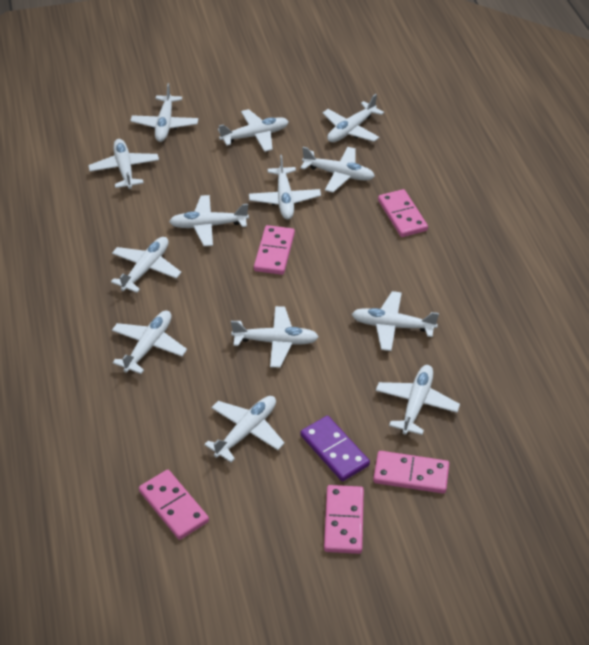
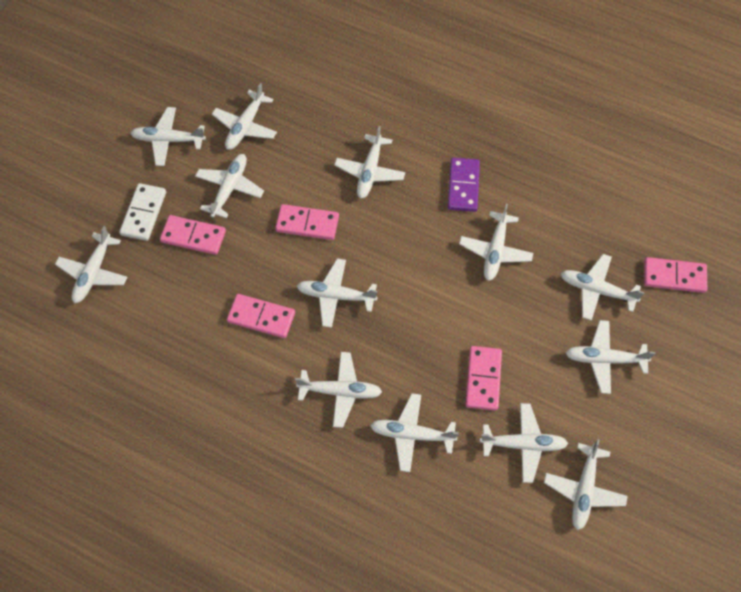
white domino: 0 -> 1

